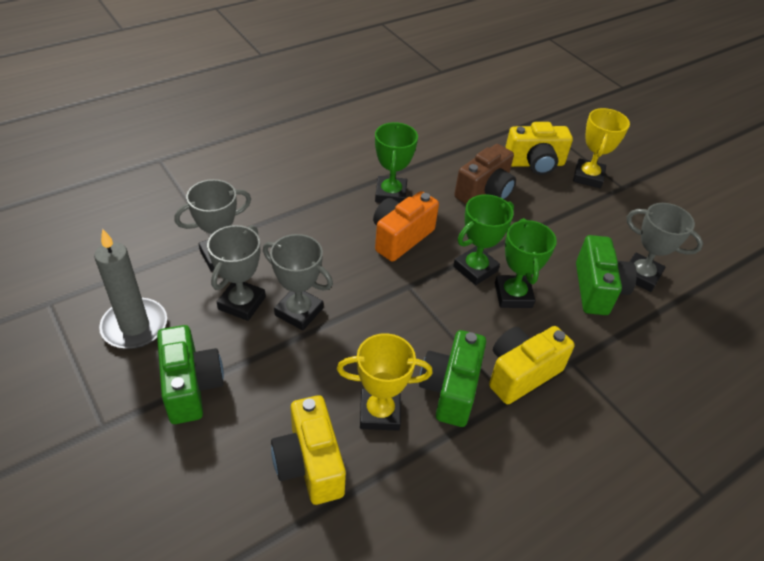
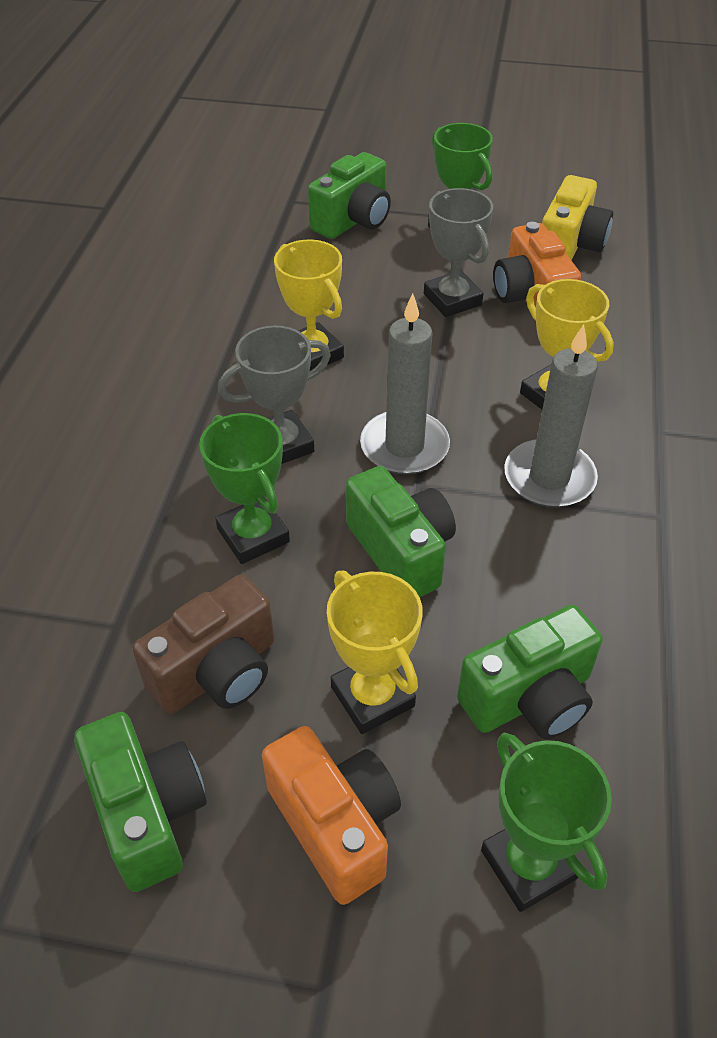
green camera: 3 -> 4
grey candle: 1 -> 2
grey trophy: 4 -> 2
orange camera: 1 -> 2
yellow camera: 3 -> 1
yellow trophy: 2 -> 3

